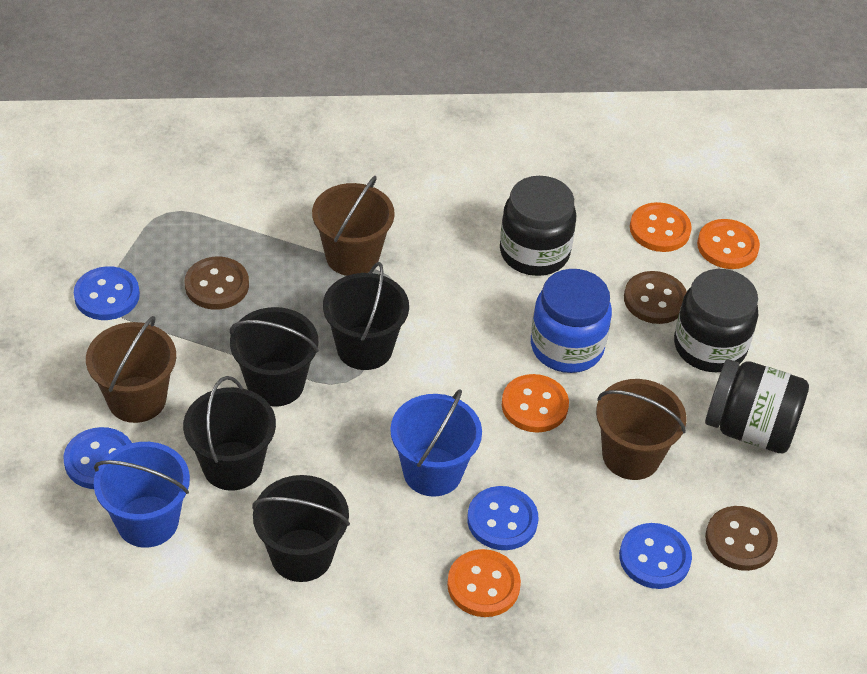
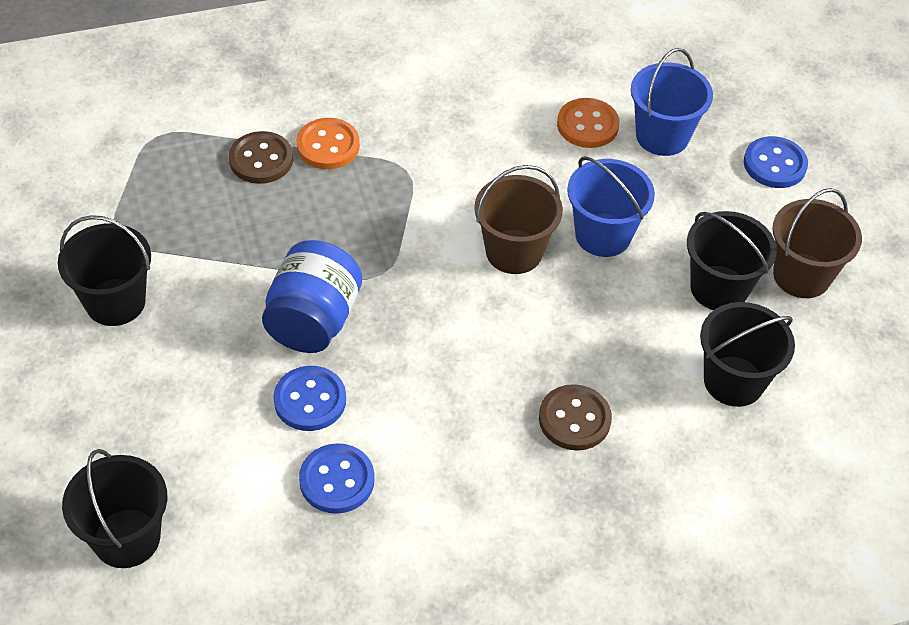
black jar: 3 -> 0
blue button: 4 -> 3
brown bucket: 3 -> 2
brown button: 3 -> 2
orange button: 4 -> 2

